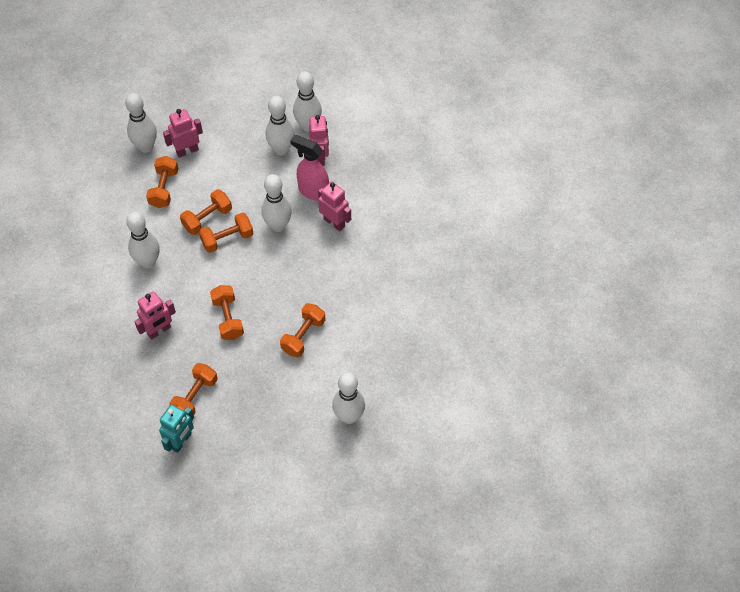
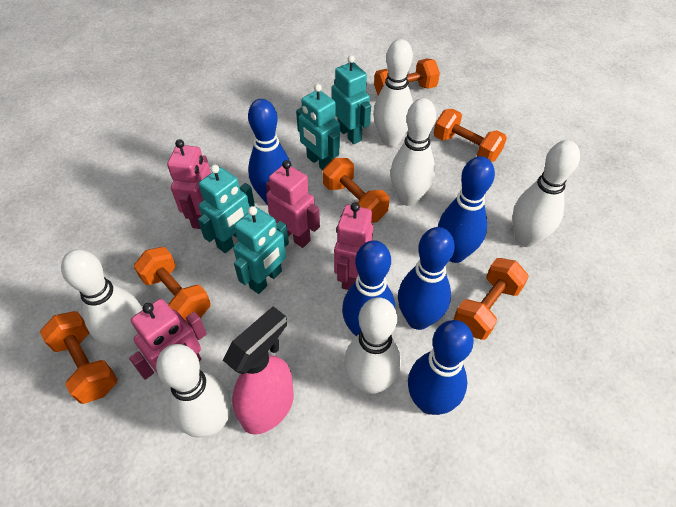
blue bowling pin: 0 -> 5
turquoise robot: 1 -> 4

